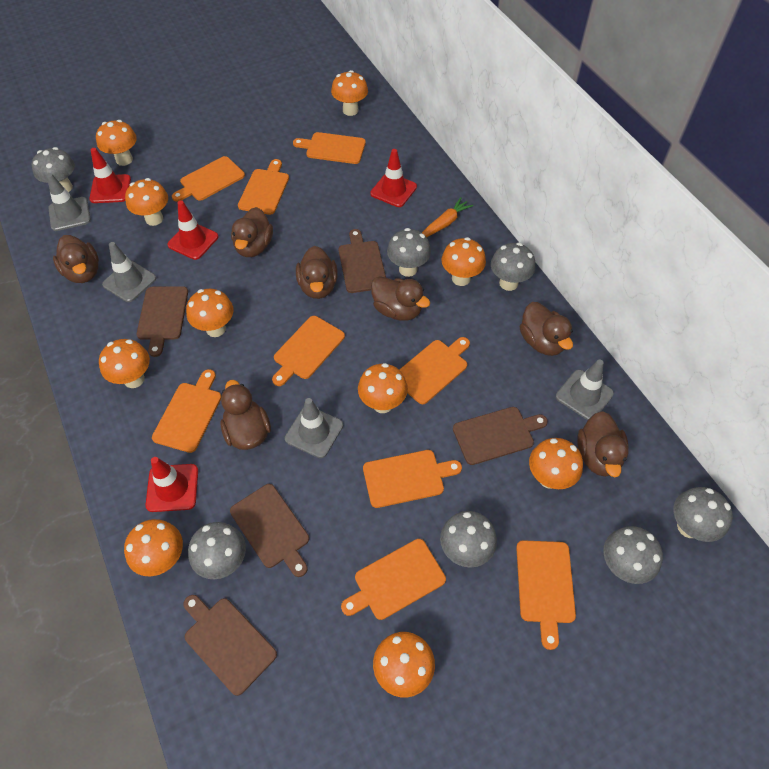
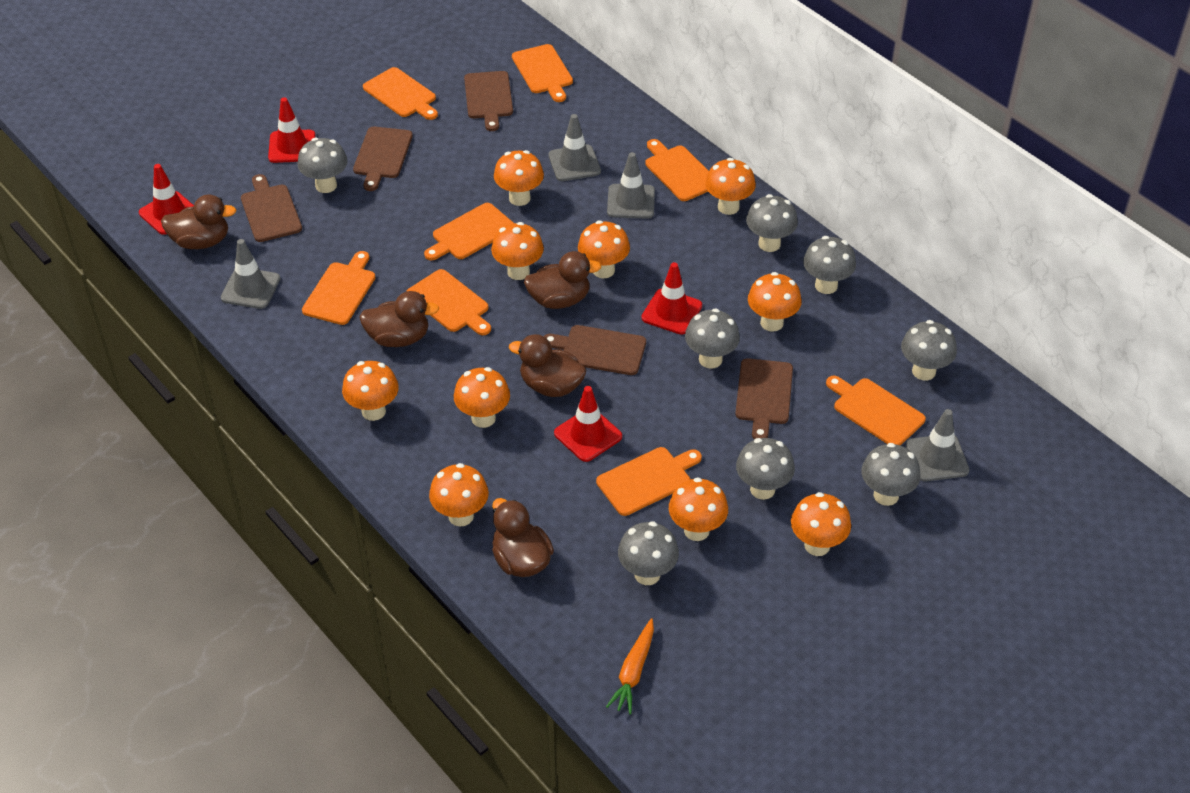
brown duck: 7 -> 5
grey mushroom: 7 -> 8
orange cutting board: 9 -> 8

